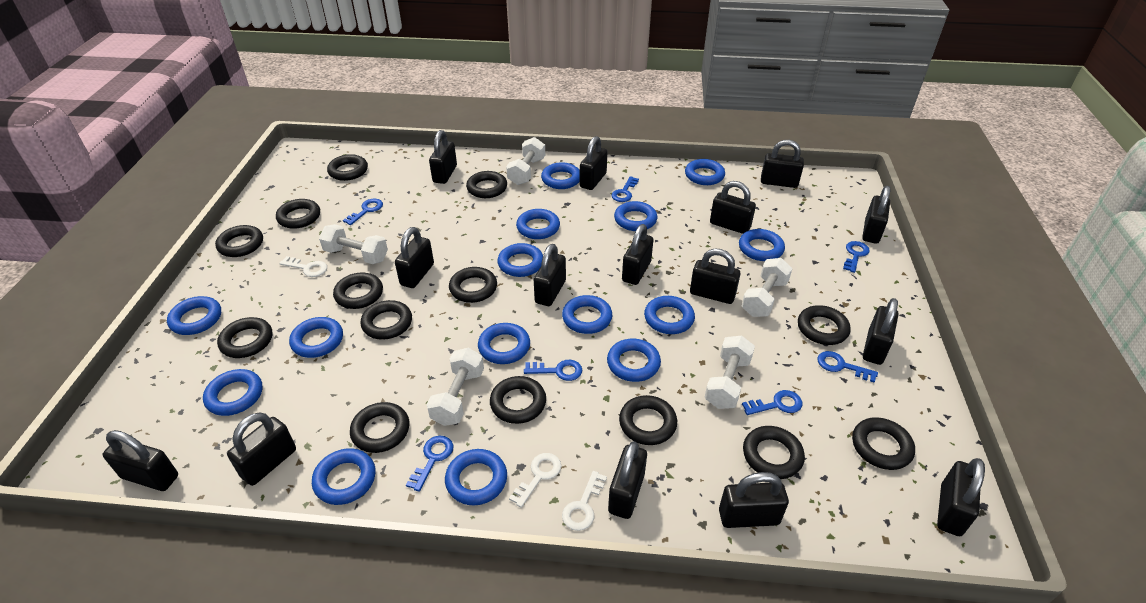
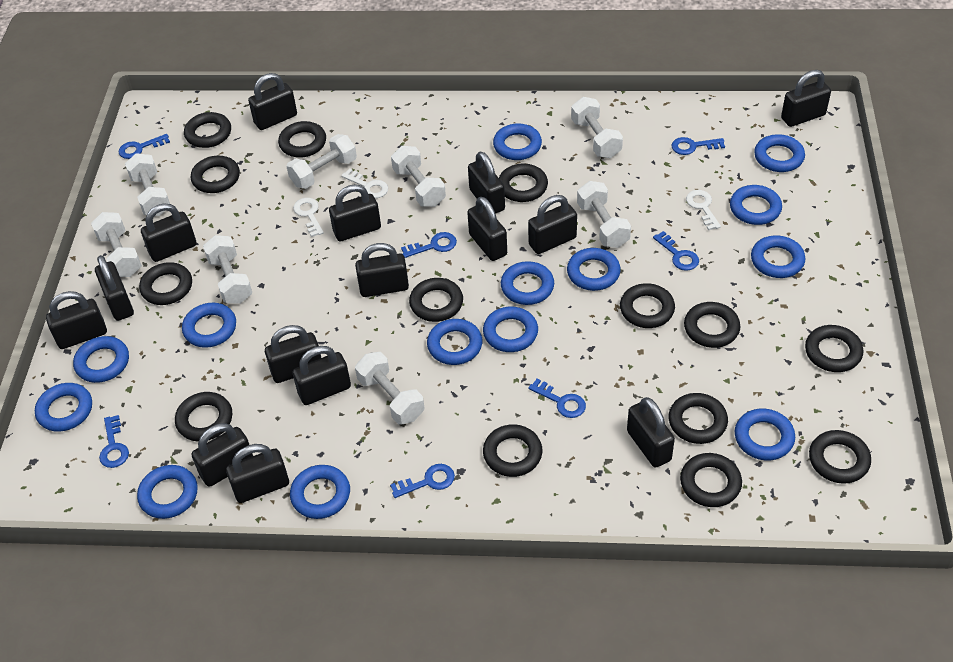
blue ring: 15 -> 14
white dumbbell: 5 -> 8

